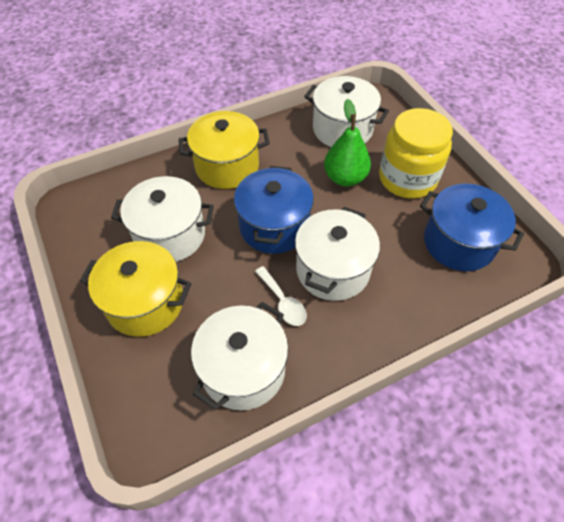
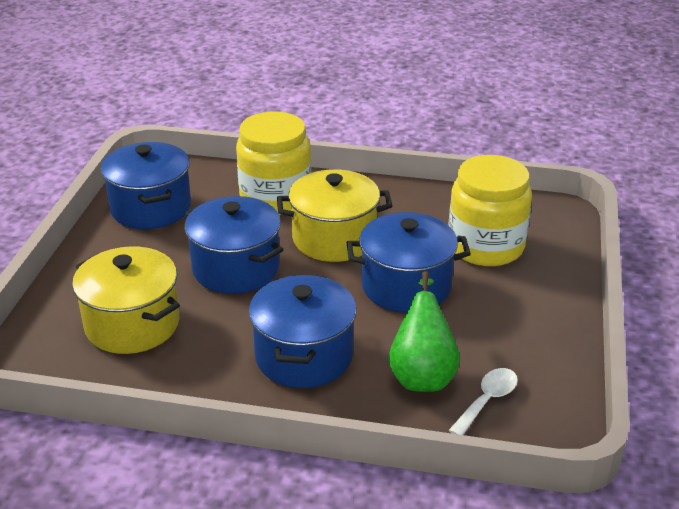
blue pot: 2 -> 4
white pot: 4 -> 0
yellow jar: 1 -> 2

